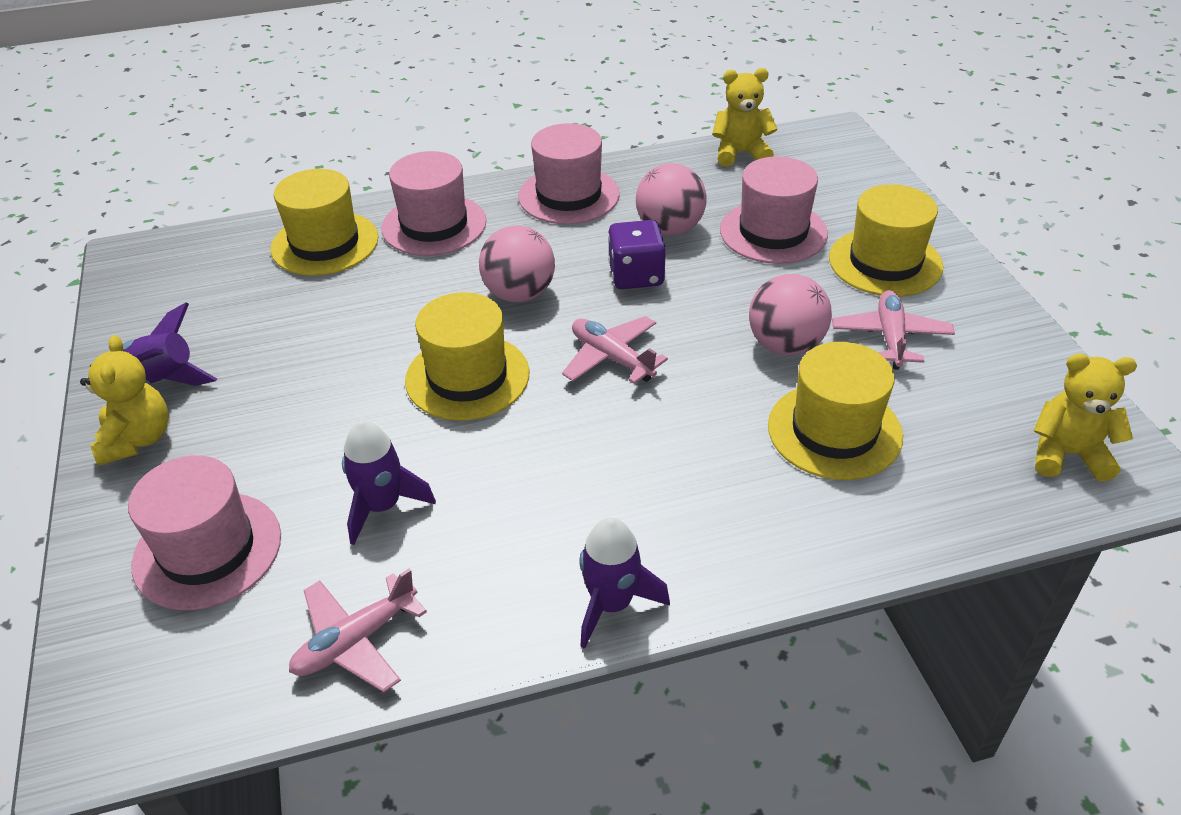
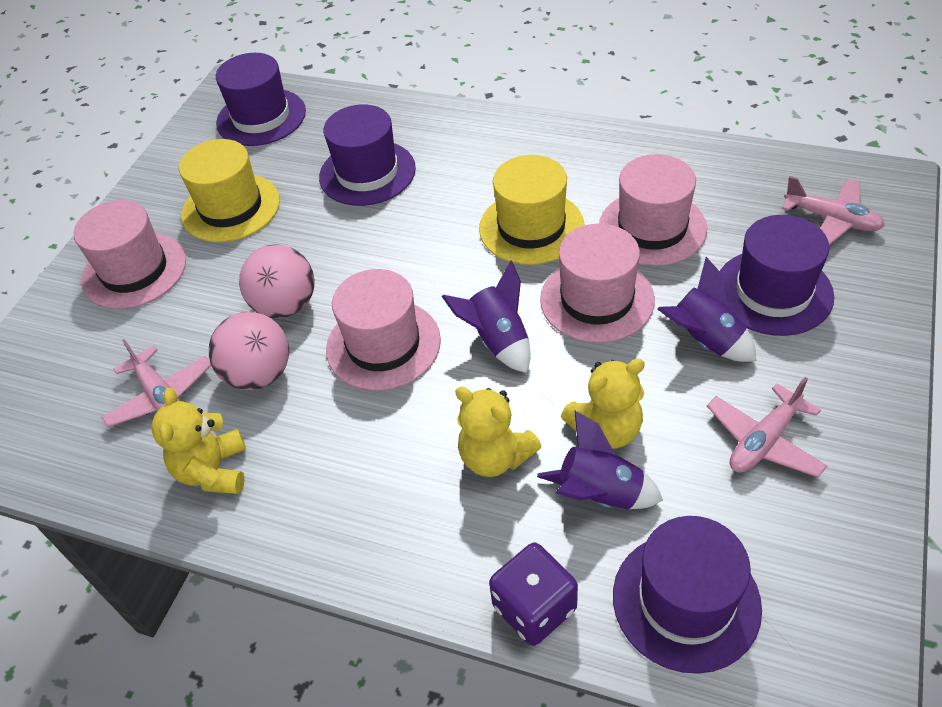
pink ball: 3 -> 2
purple hat: 0 -> 4
yellow hat: 4 -> 2

